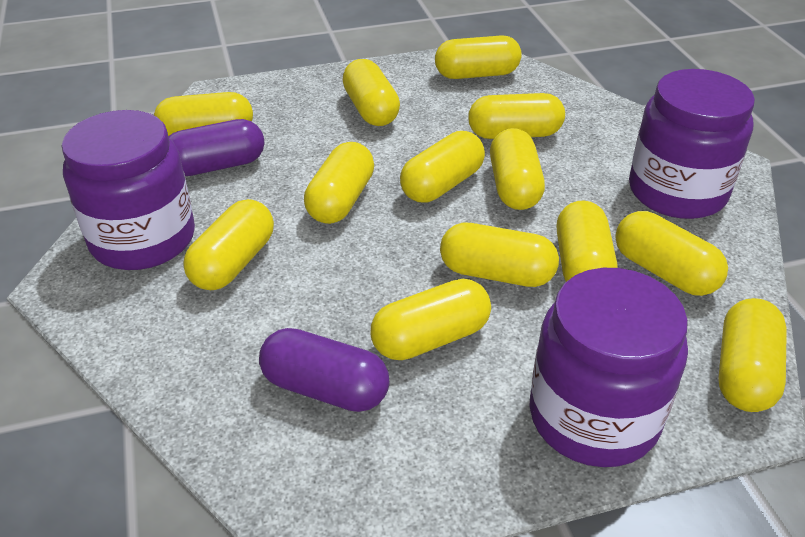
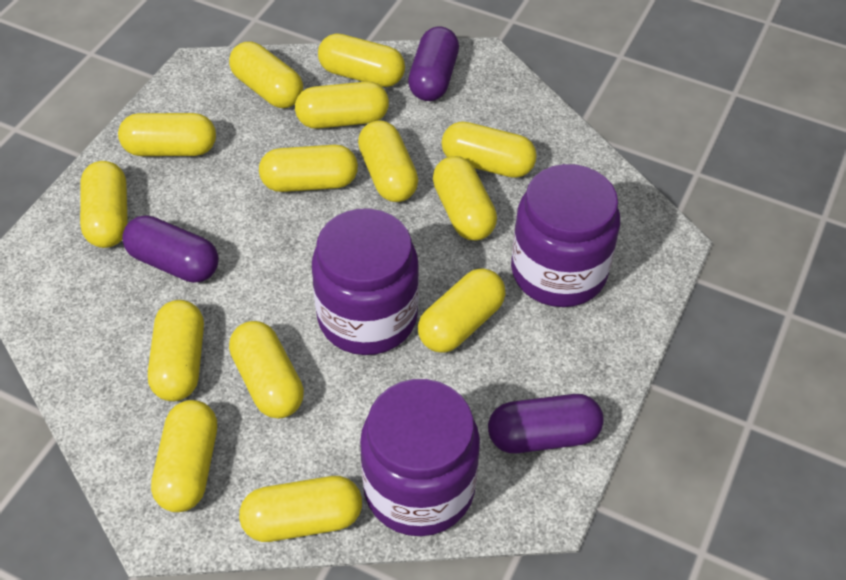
purple capsule: 2 -> 3
yellow capsule: 13 -> 14

